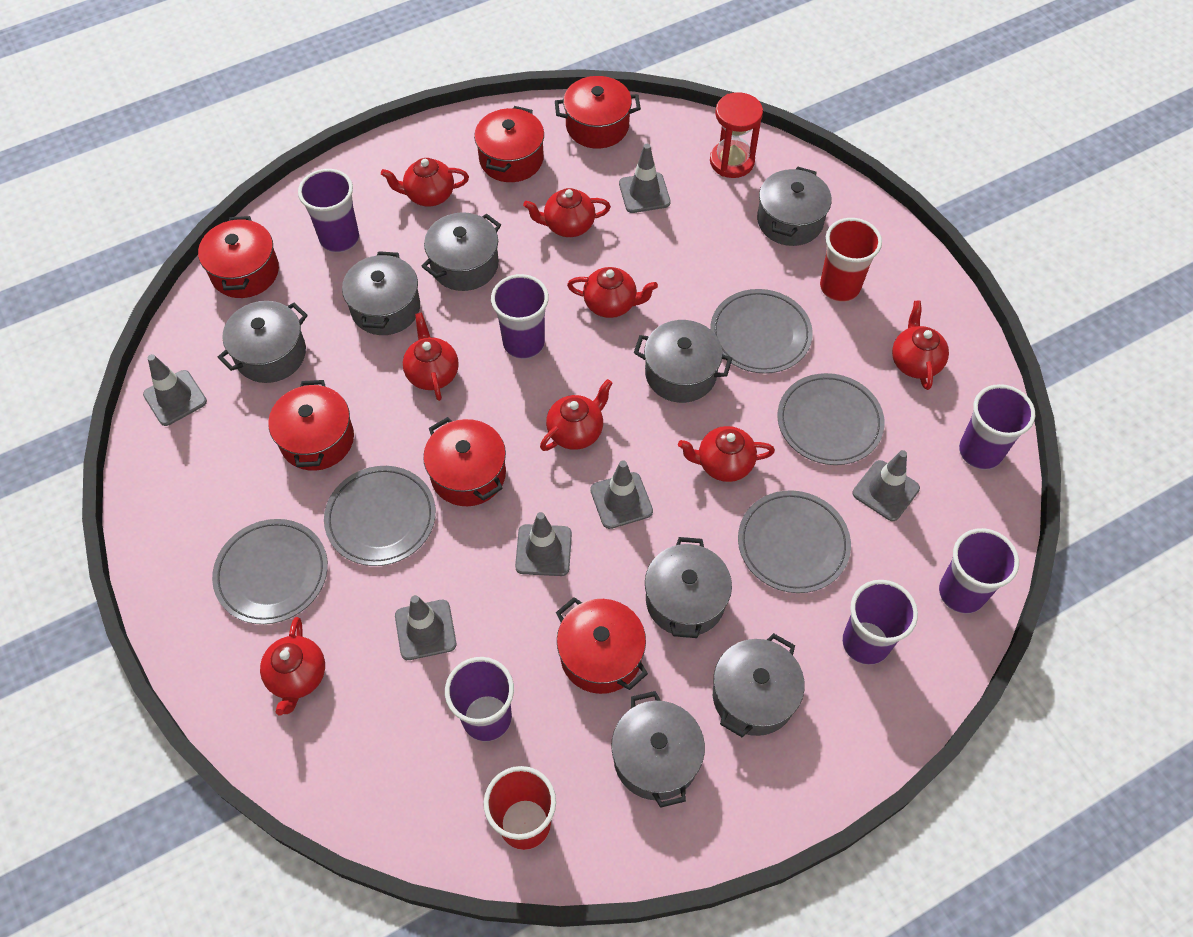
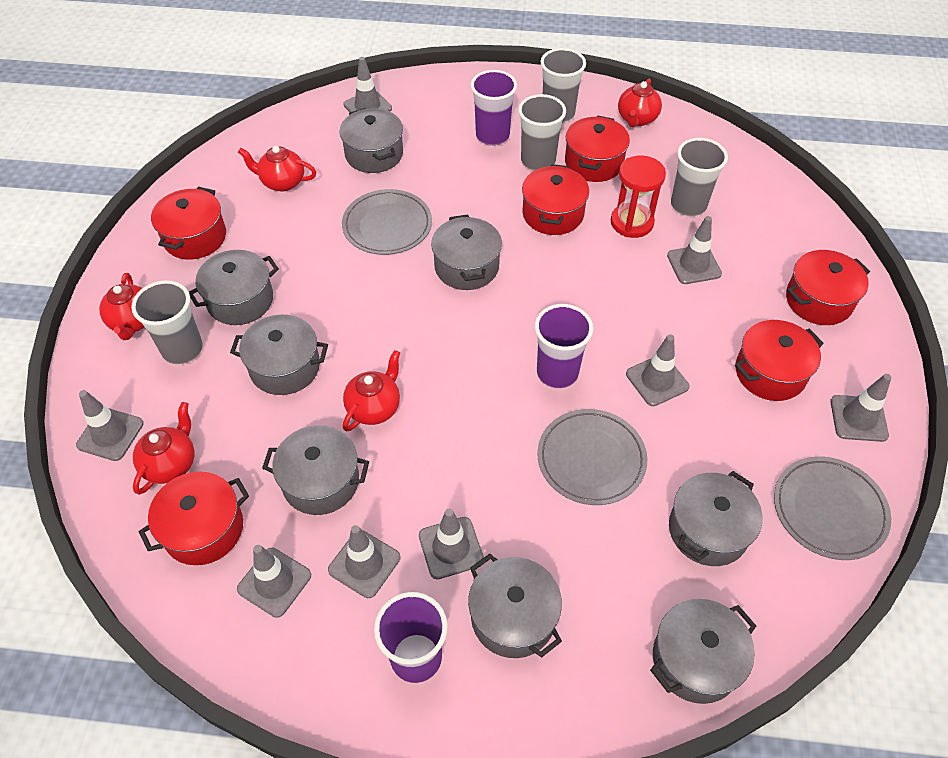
grey cup: 0 -> 4
grey plate: 5 -> 3
grey traffic cone: 6 -> 8
purple cup: 6 -> 3
red cup: 2 -> 0
red teapot: 8 -> 5

